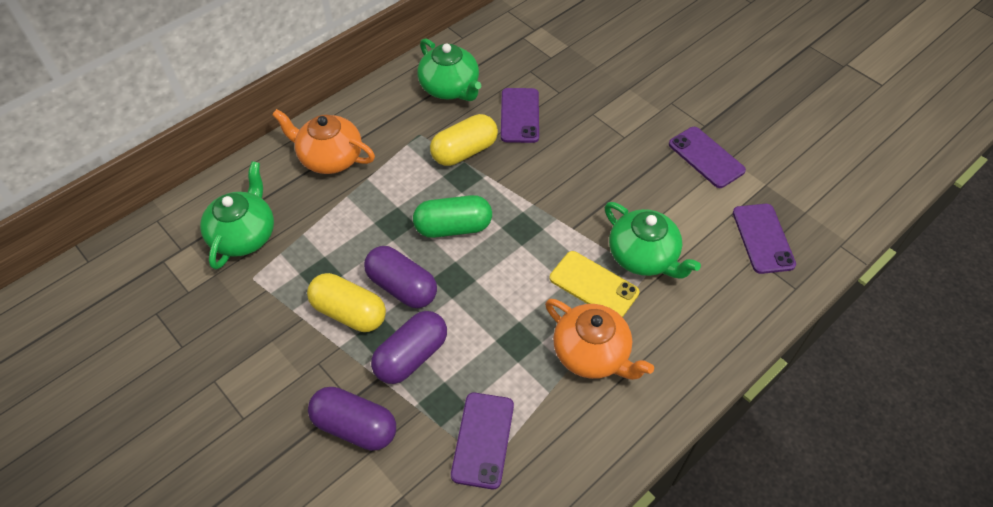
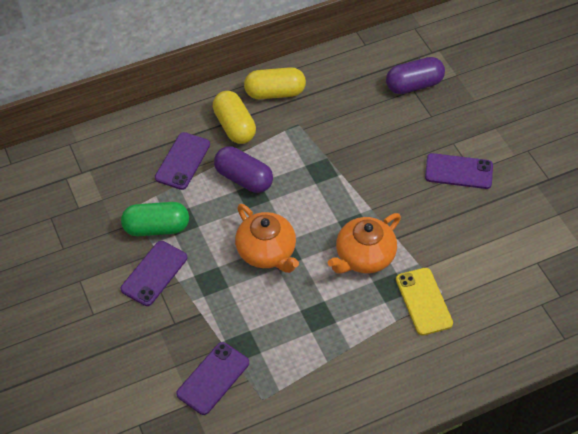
green teapot: 3 -> 0
purple capsule: 3 -> 2

